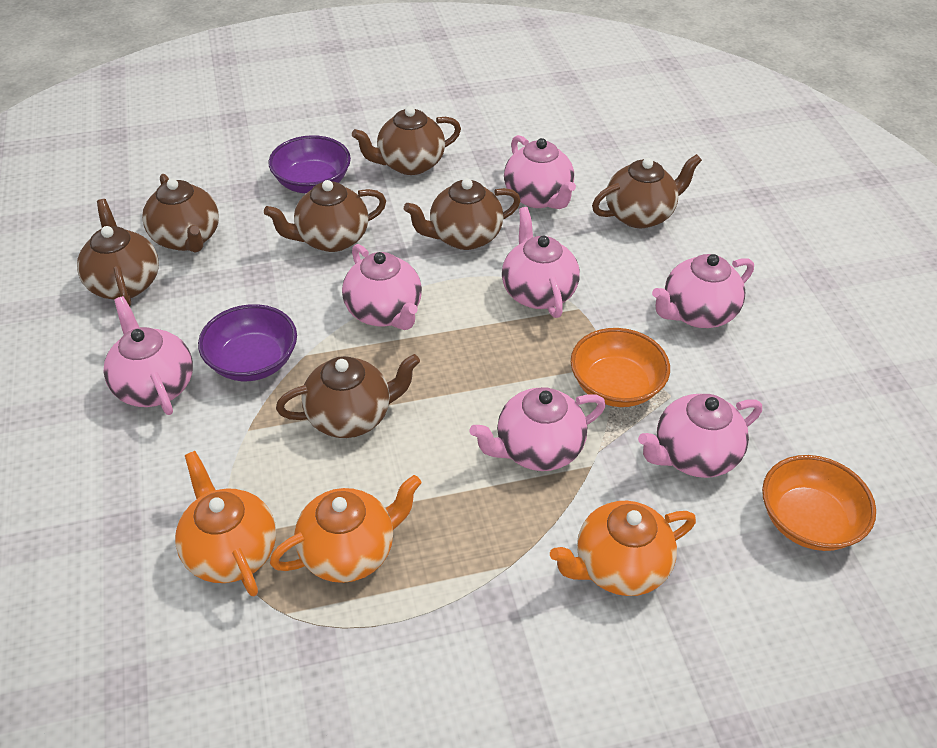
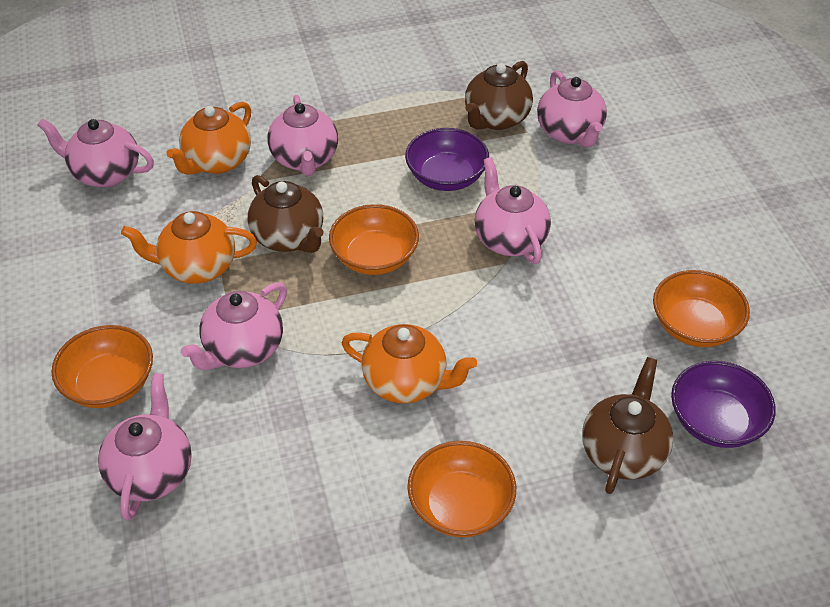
brown teapot: 7 -> 3
orange bowl: 2 -> 4
pink teapot: 7 -> 6

